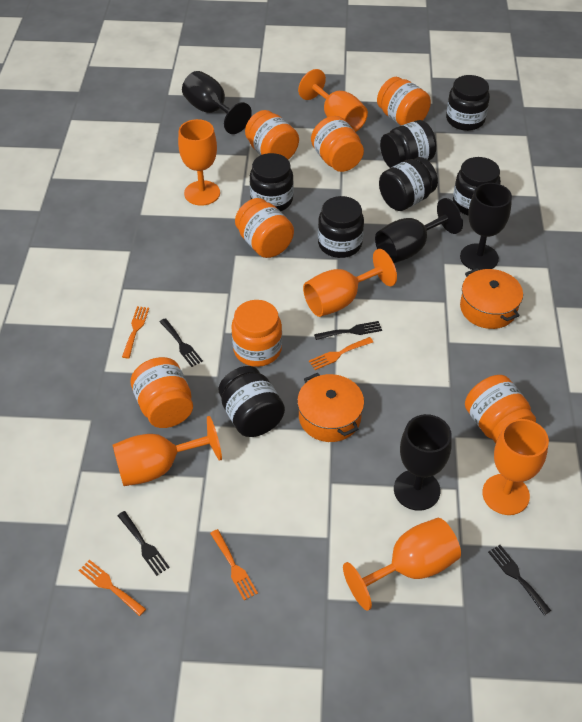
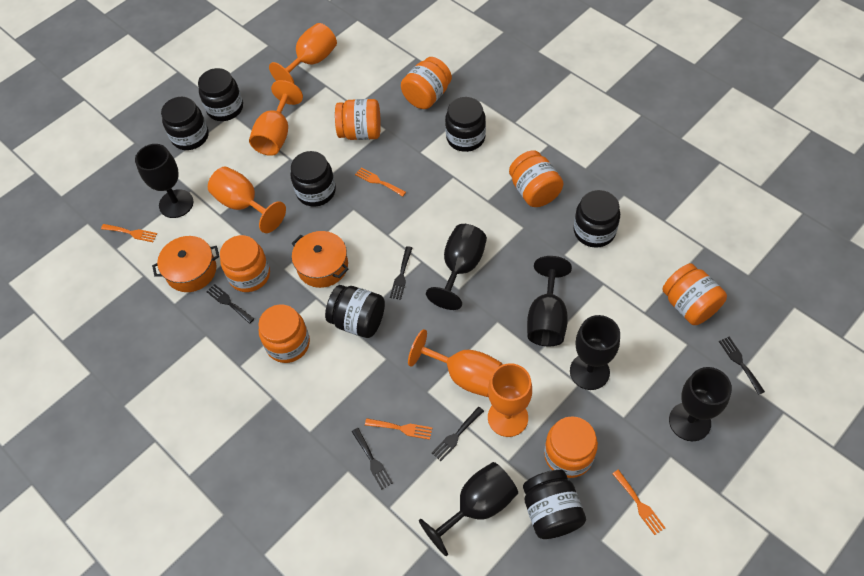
black fork: 4 -> 5
black goblet: 4 -> 6
orange goblet: 6 -> 5

